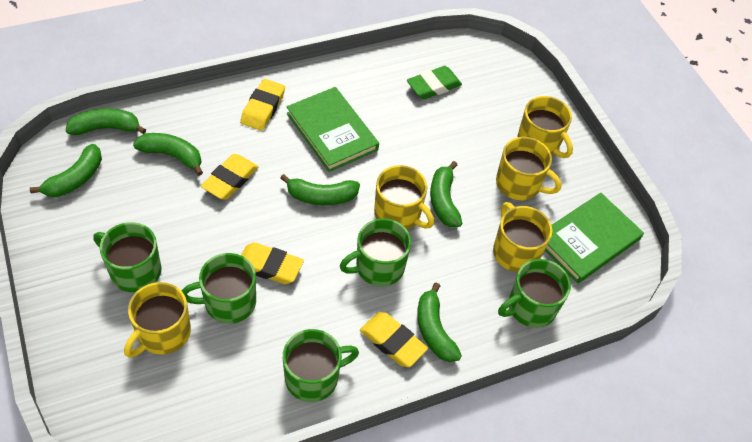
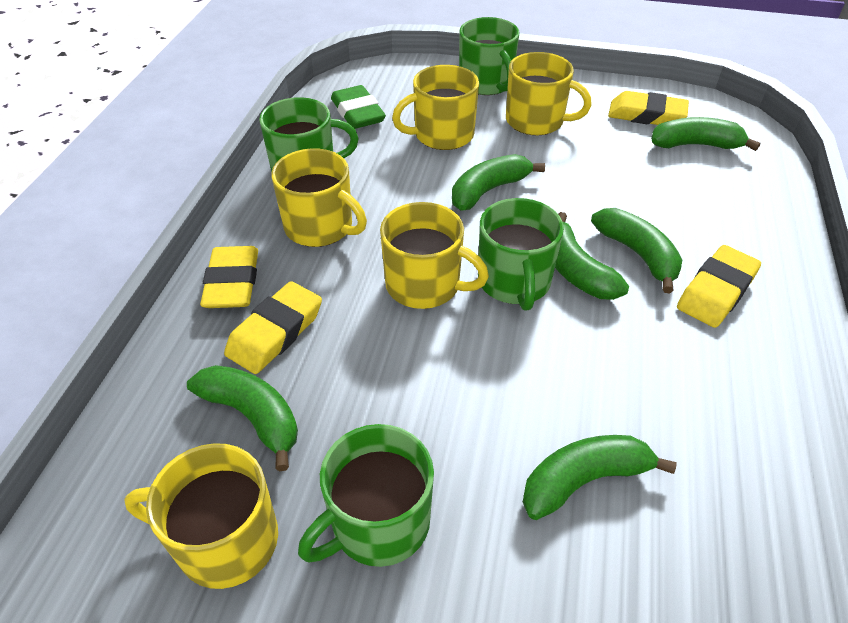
green book: 2 -> 0
green mug: 5 -> 4

